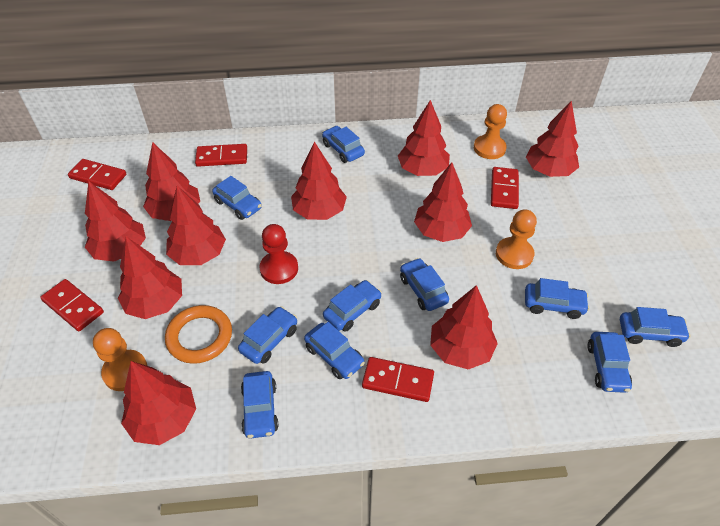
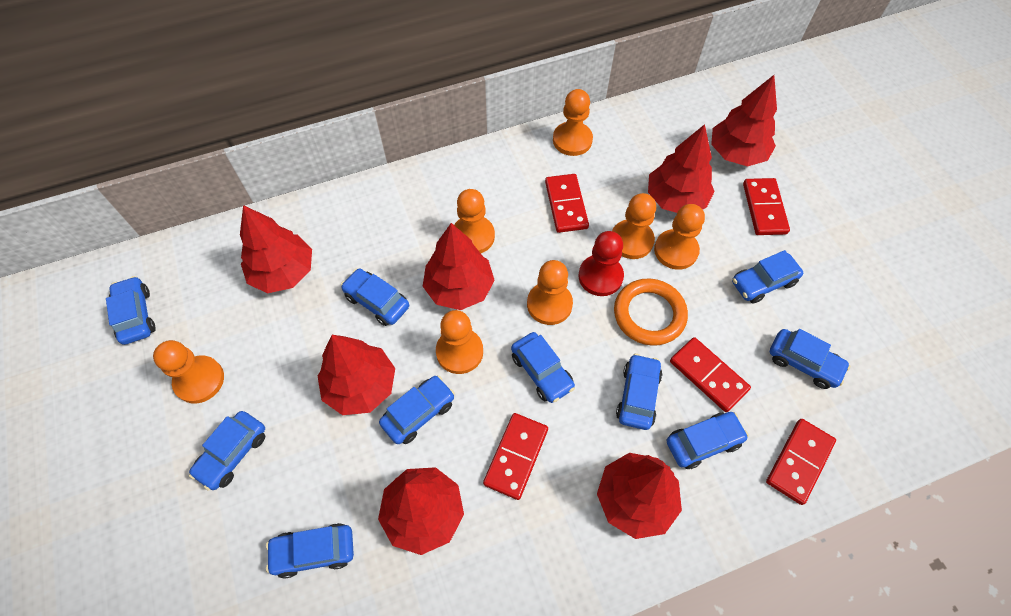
orange pawn: 3 -> 7
red tree: 10 -> 7

